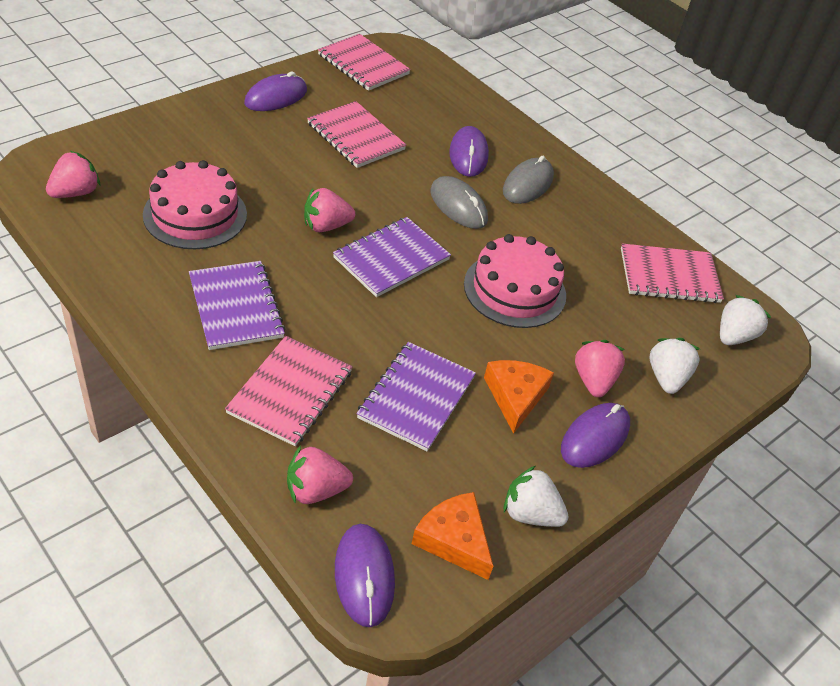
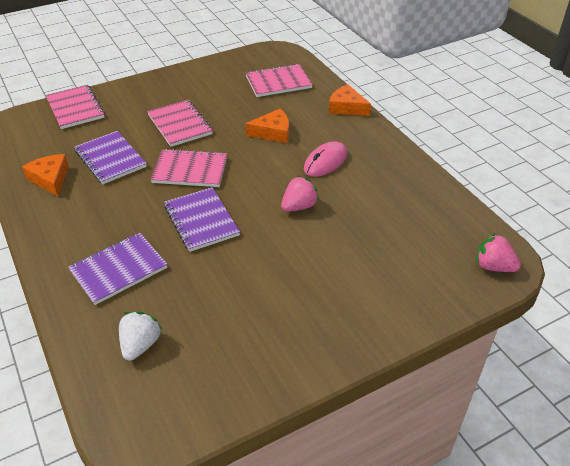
grey mouse: 2 -> 0
orange cheese: 2 -> 3
pink cake: 2 -> 0
pink mouse: 0 -> 1
pink strawberry: 4 -> 2
purple mouse: 4 -> 0
white strawberry: 3 -> 1

